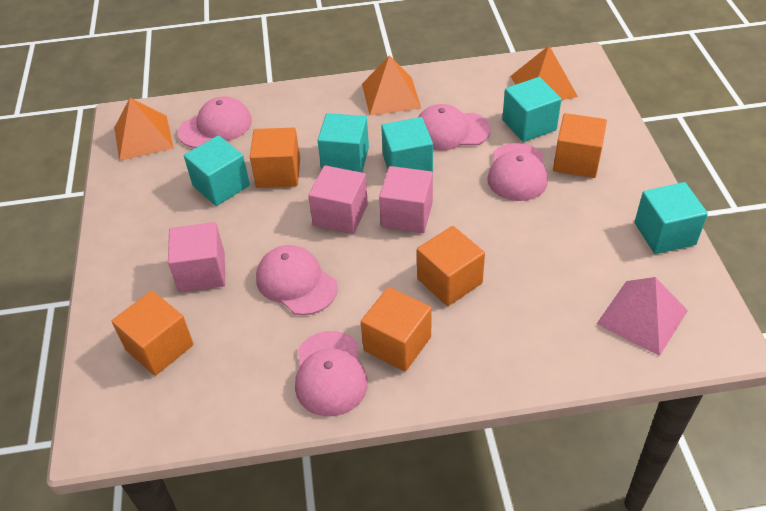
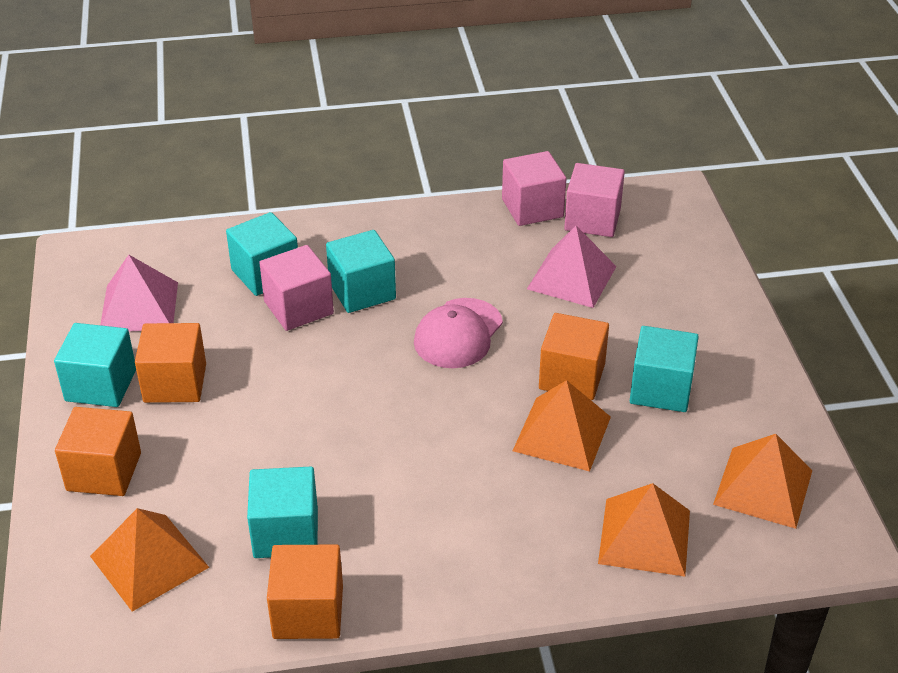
orange cube: 5 -> 4
orange pyramid: 3 -> 4
pink cap: 5 -> 1
pink pyramid: 1 -> 2

